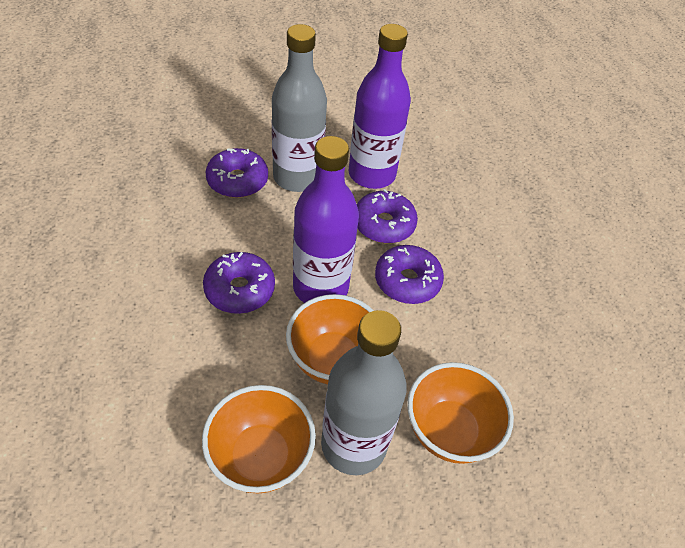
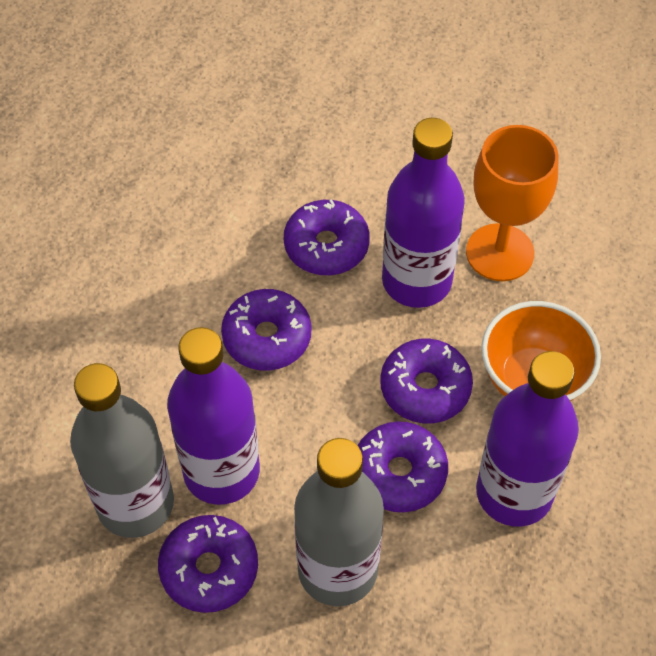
orange bowl: 3 -> 1
orange goblet: 0 -> 1
purple bottle: 2 -> 3
purple donut: 4 -> 5

